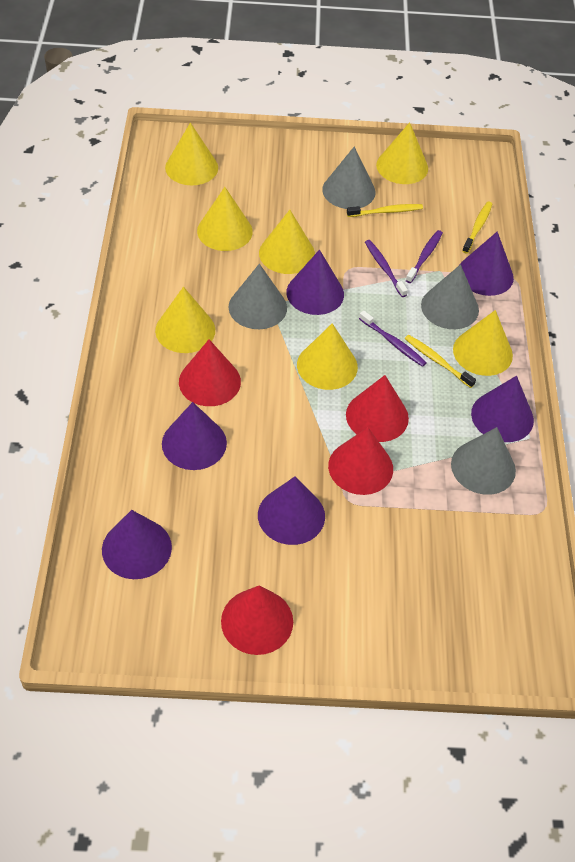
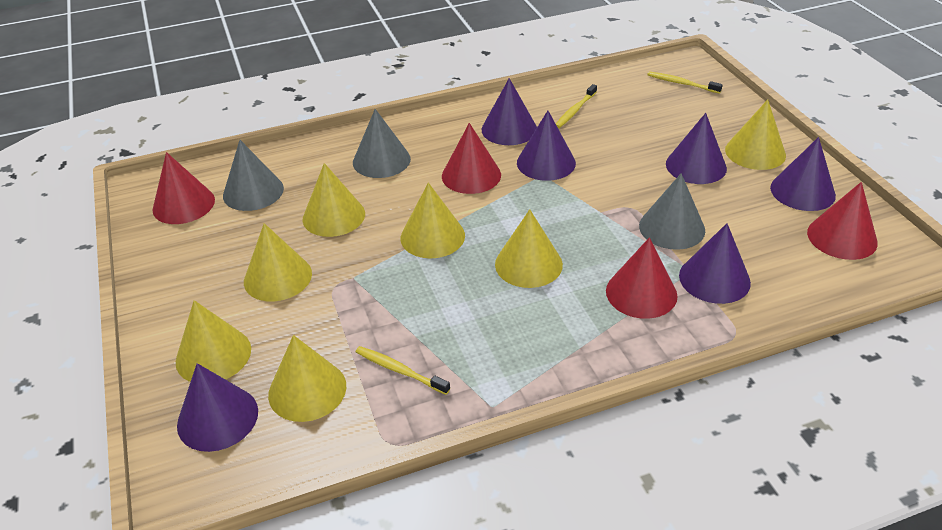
grey cone: 4 -> 3
purple toothbrush: 3 -> 0

